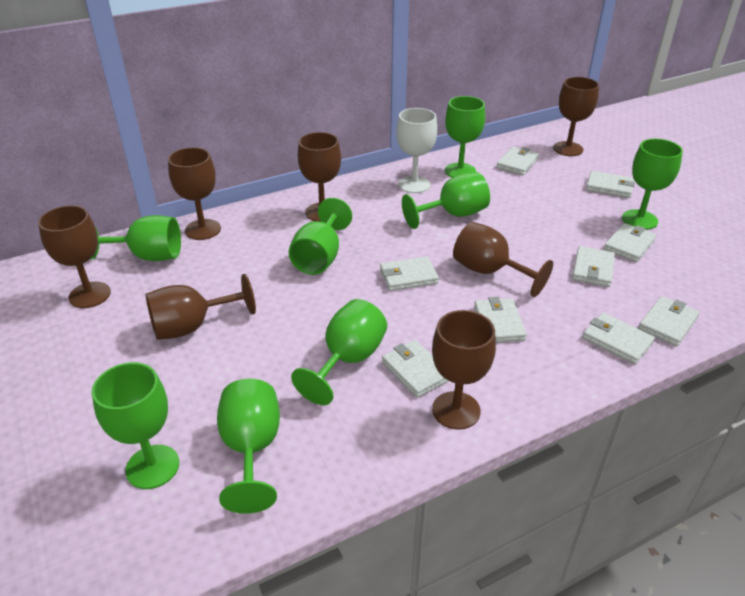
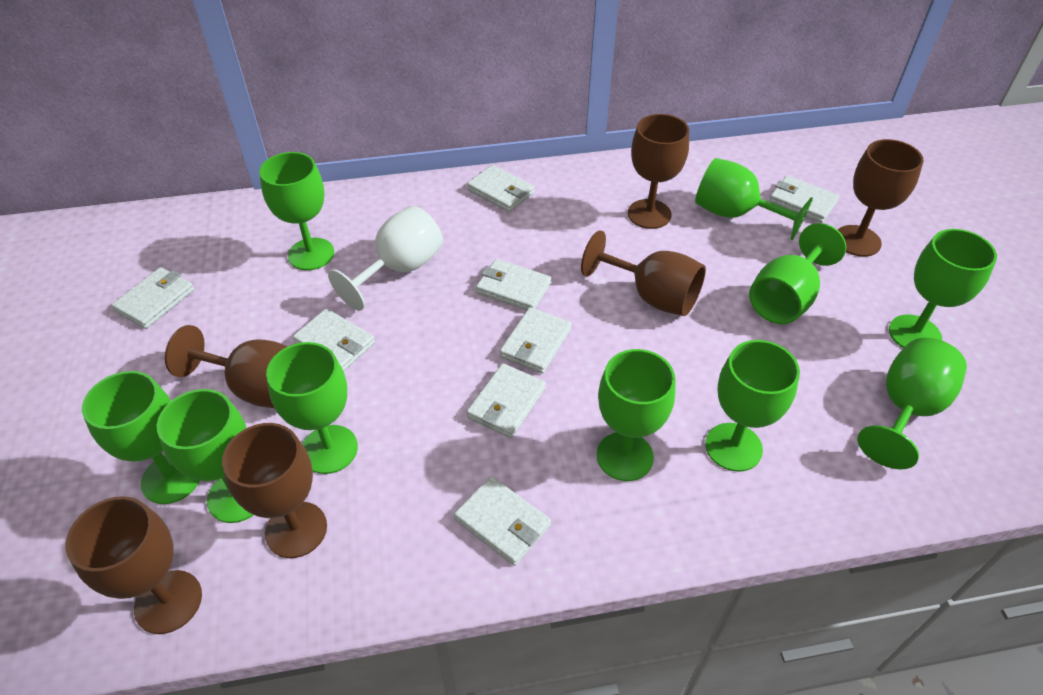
brown goblet: 7 -> 6
green goblet: 8 -> 10
white wallet: 9 -> 8

